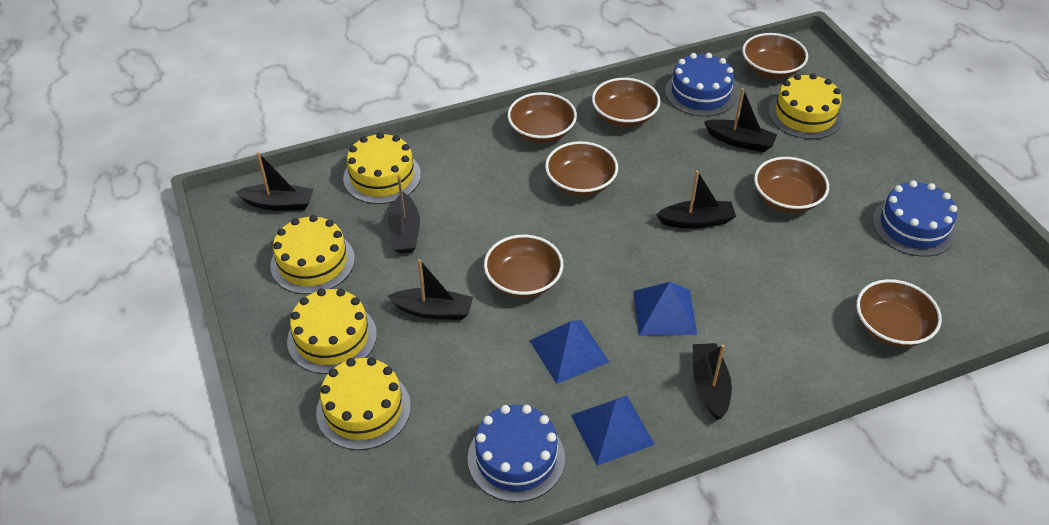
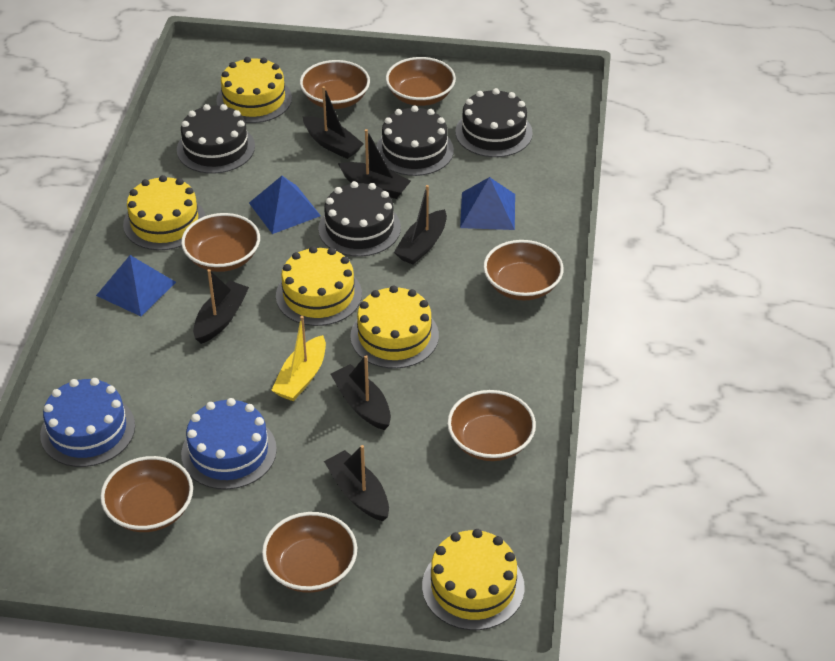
black cake: 0 -> 4
blue cake: 3 -> 2
yellow boat: 0 -> 1

